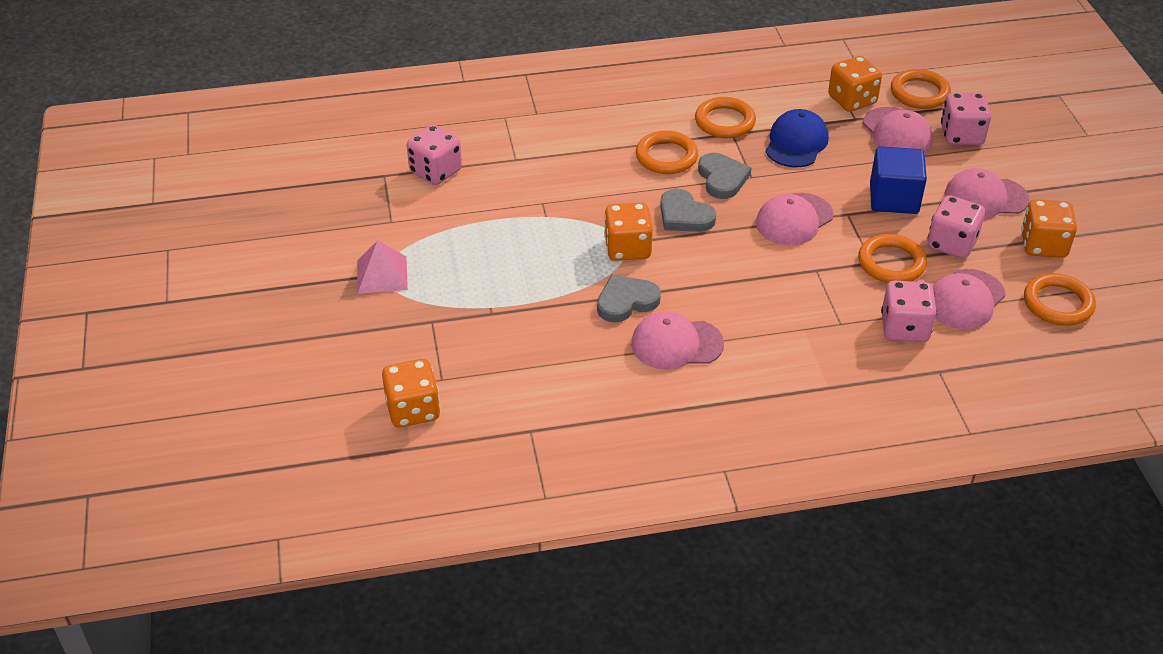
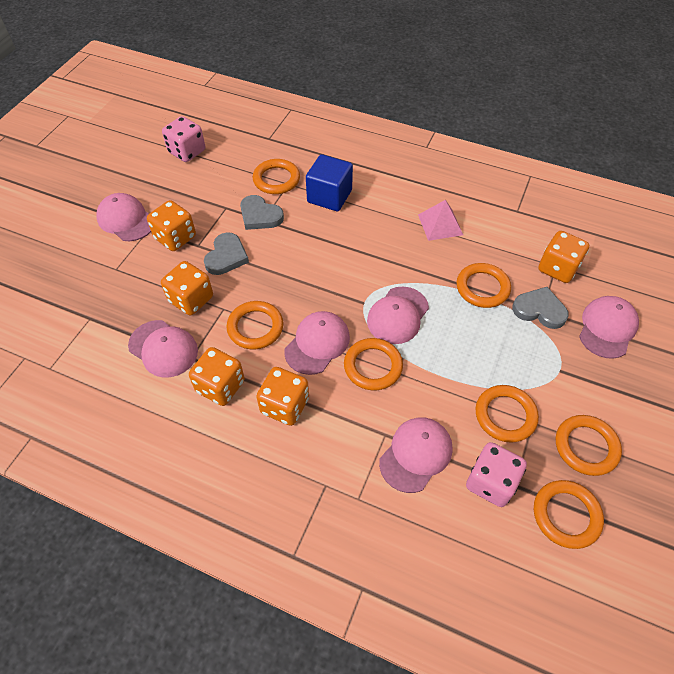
blue cap: 1 -> 0
orange dice: 4 -> 5
orange ring: 5 -> 7
pink cap: 5 -> 6
pink dice: 4 -> 2

